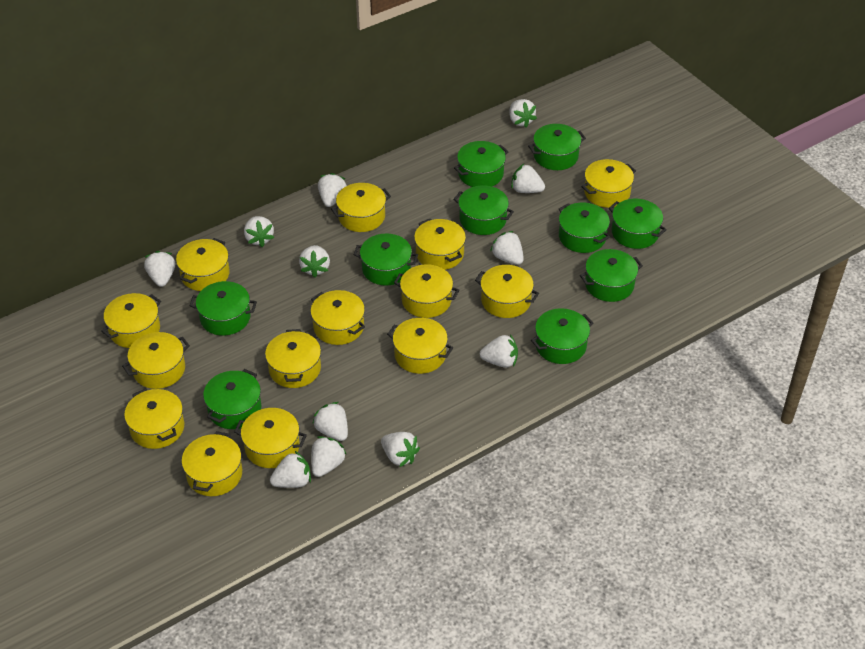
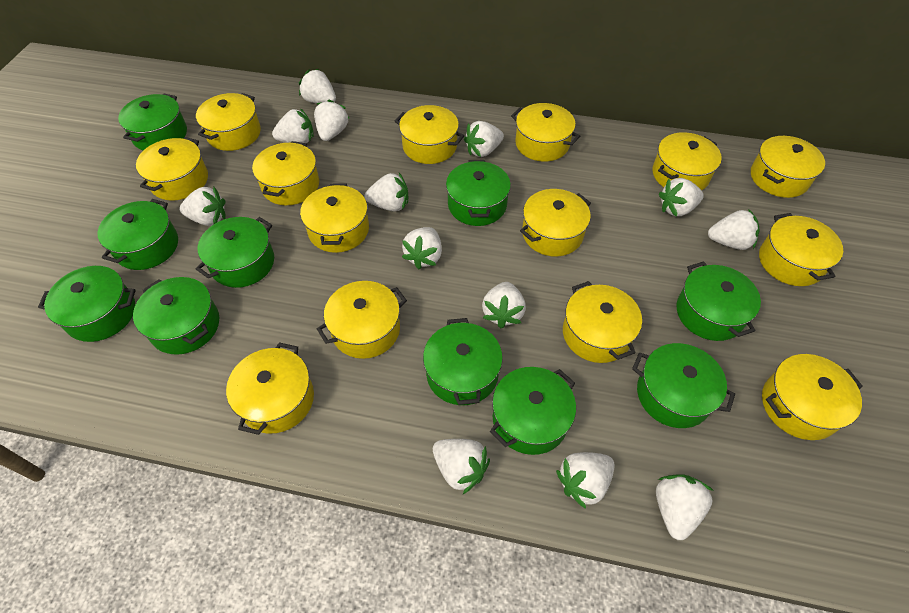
white strawberry: 12 -> 13

